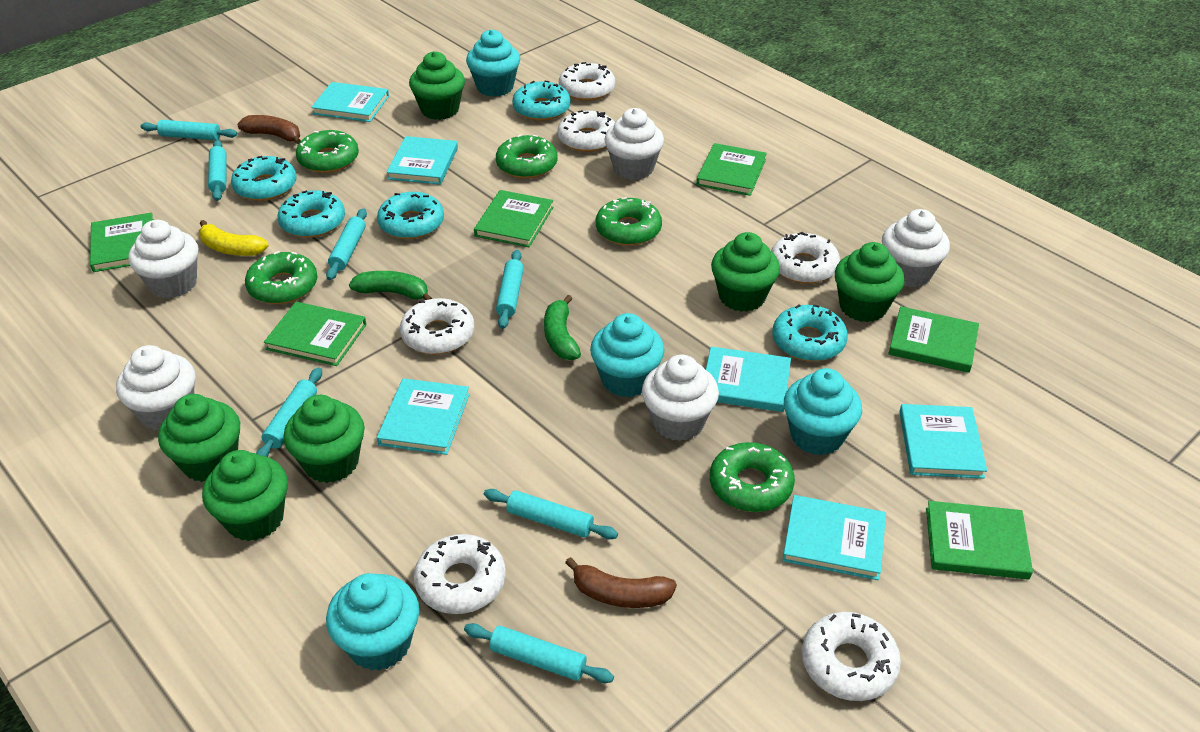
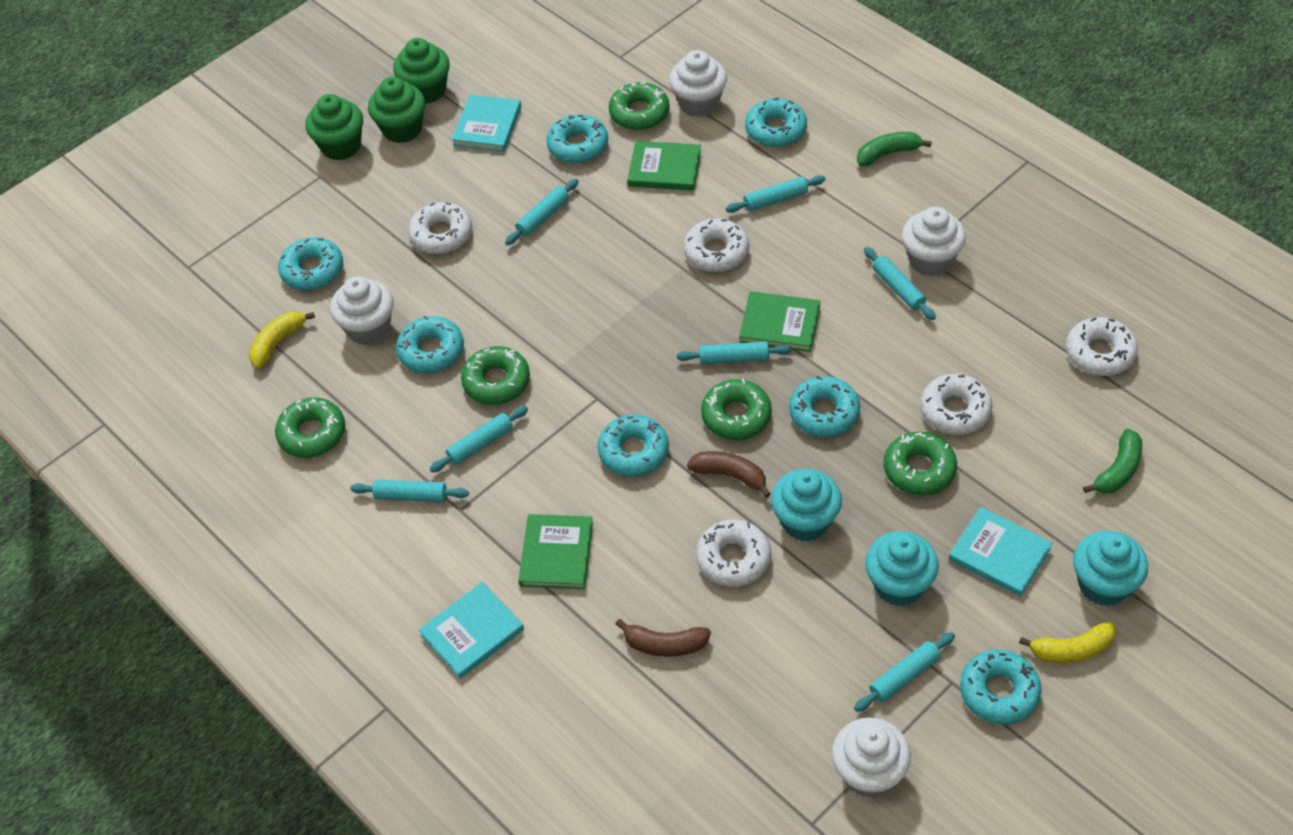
green book: 6 -> 3
green cupcake: 6 -> 3
turquoise book: 6 -> 3
turquoise cupcake: 4 -> 3
turquoise donut: 5 -> 7
white cupcake: 5 -> 4
white donut: 6 -> 5
yellow banana: 1 -> 2

